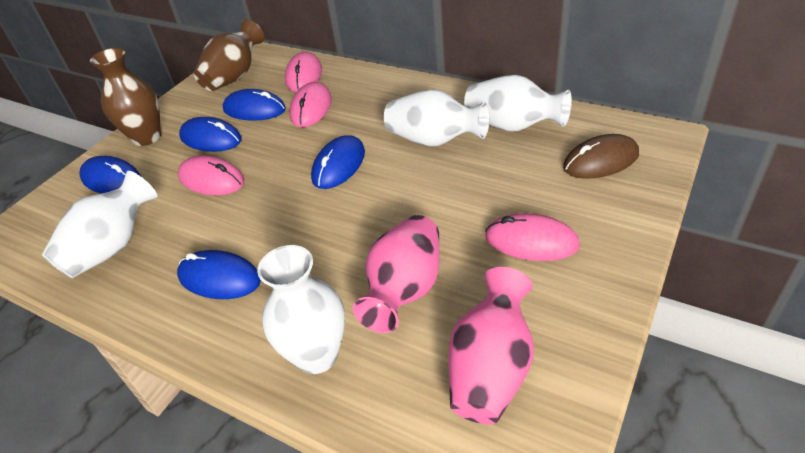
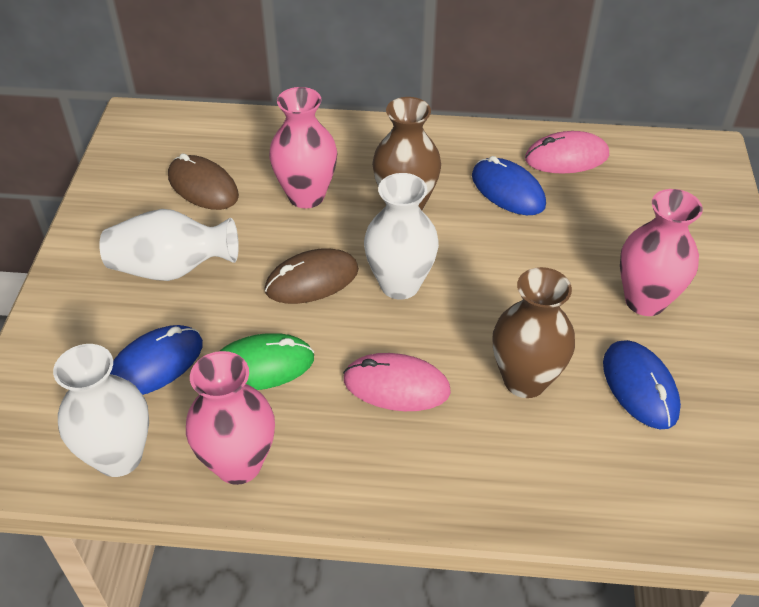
blue mouse: 5 -> 3
brown mouse: 1 -> 2
green mouse: 0 -> 1
pink mouse: 4 -> 2
pink vase: 2 -> 3
white vase: 4 -> 3

